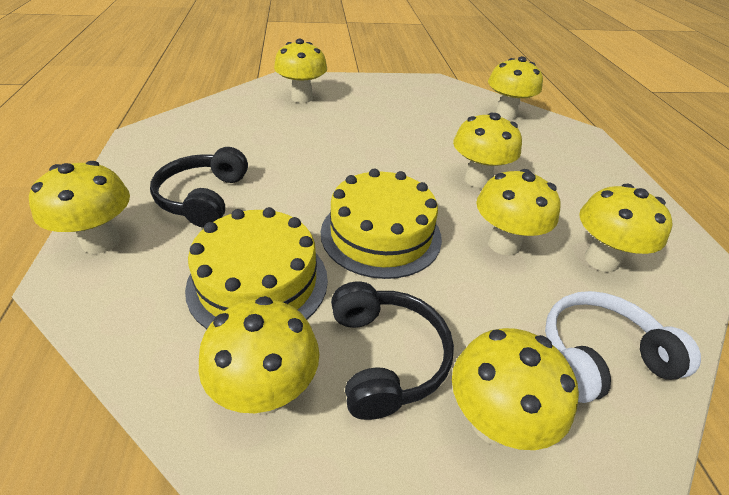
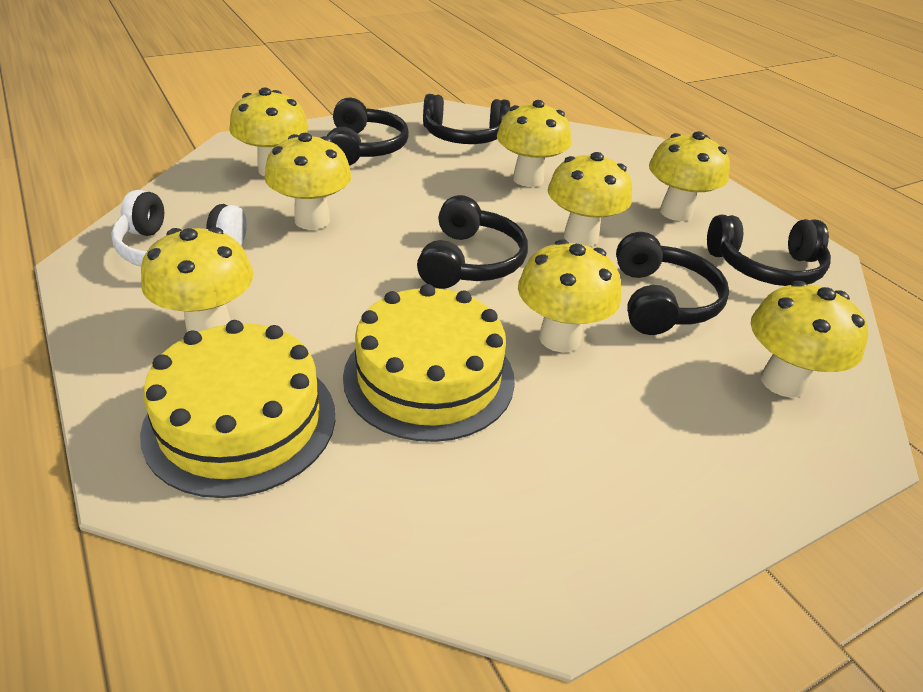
black headphones: 2 -> 5

